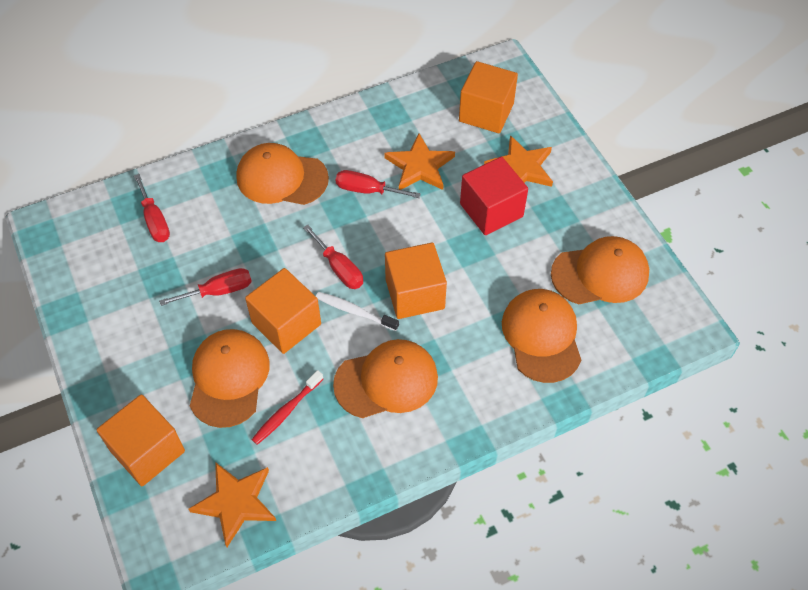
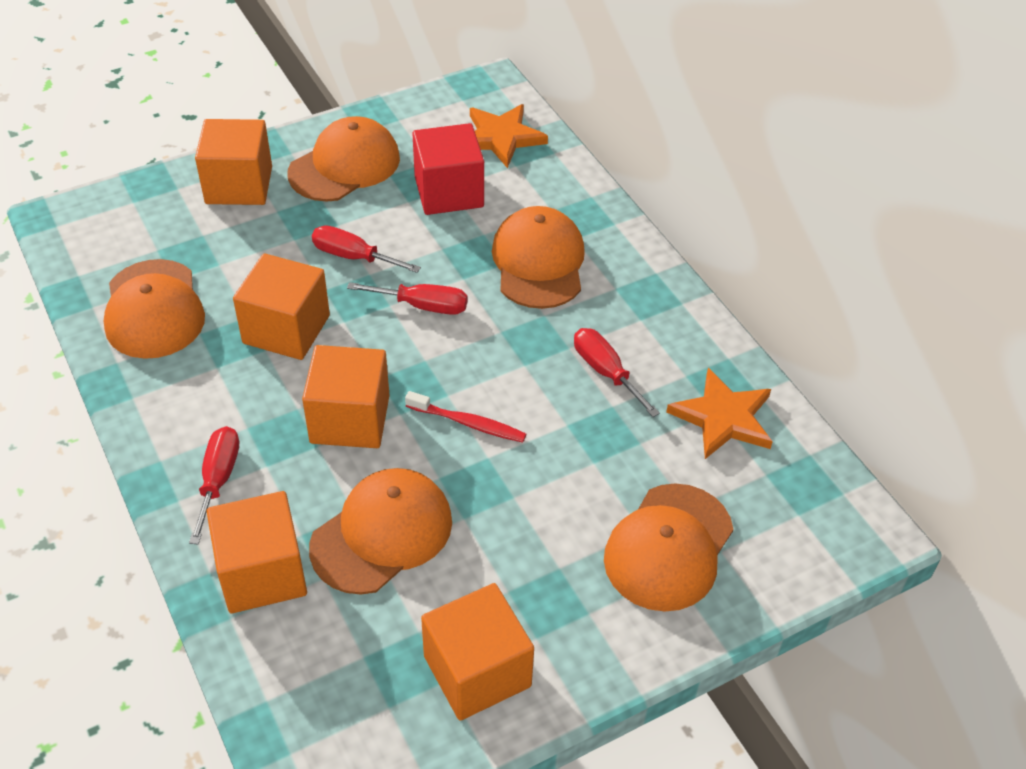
orange cube: 4 -> 5
orange star: 3 -> 2
white toothbrush: 1 -> 0

